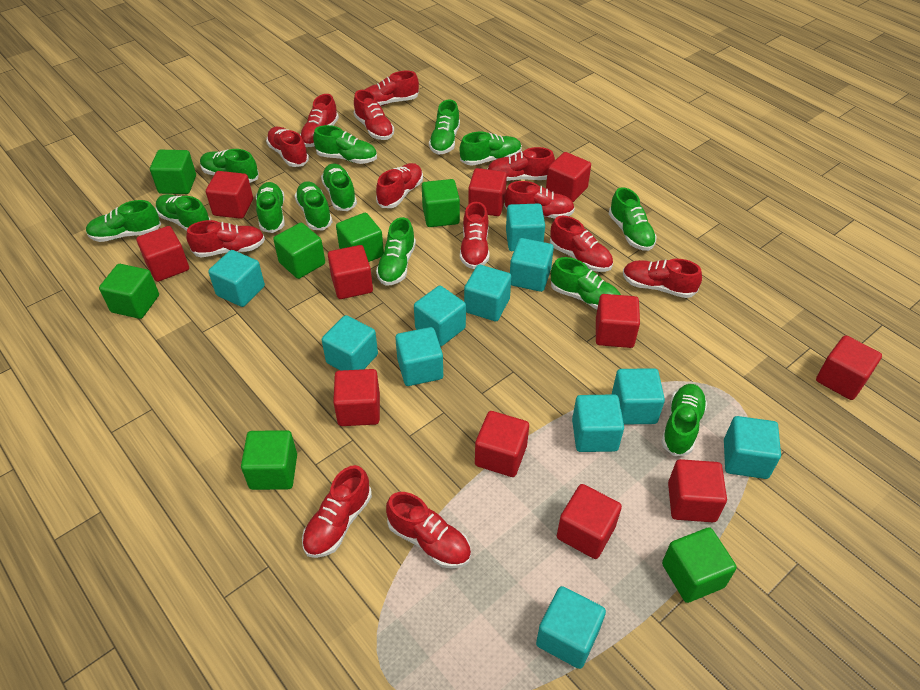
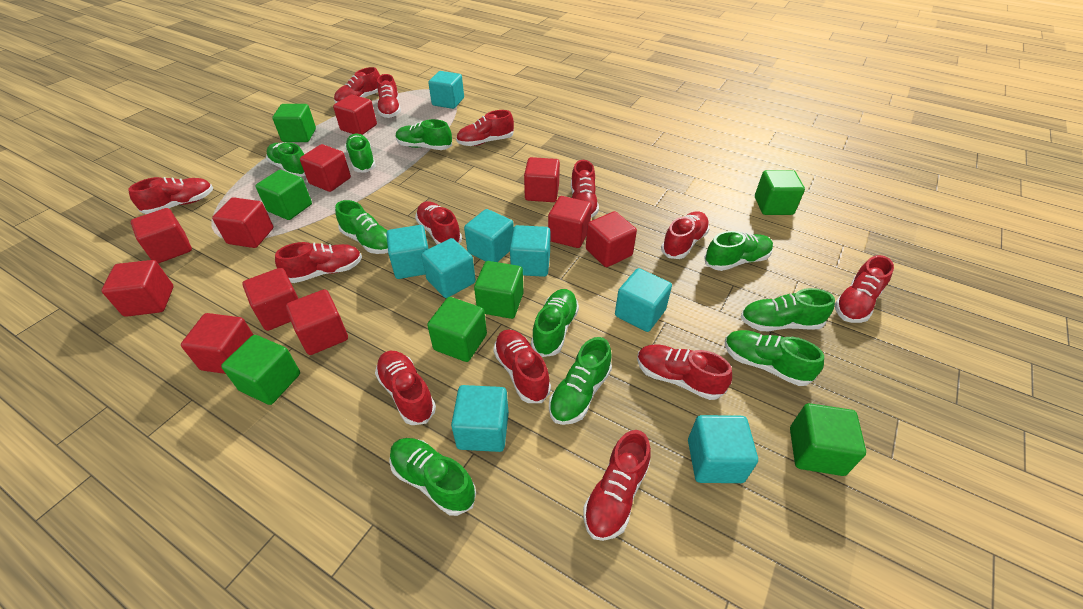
green shoe: 13 -> 10
turquoise cube: 11 -> 8

